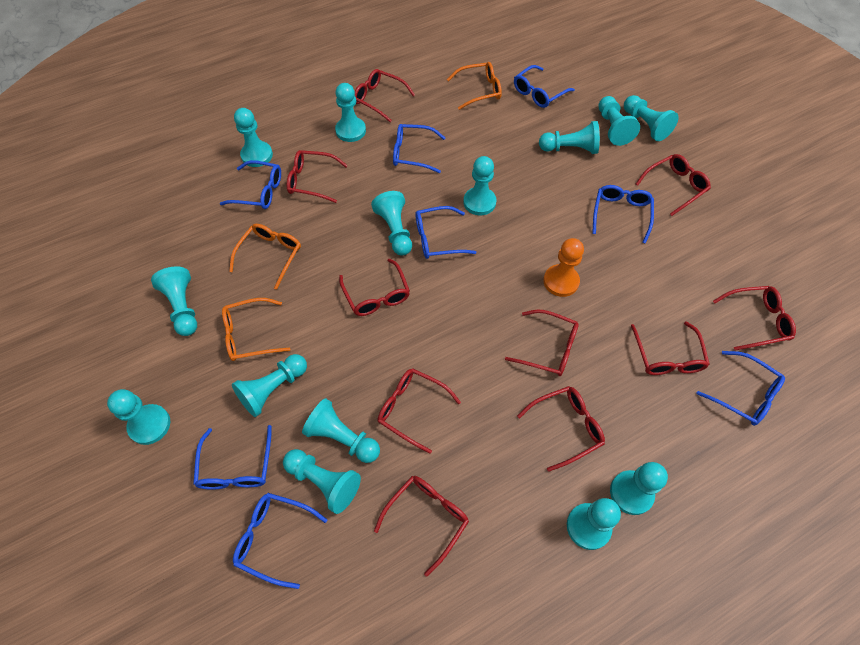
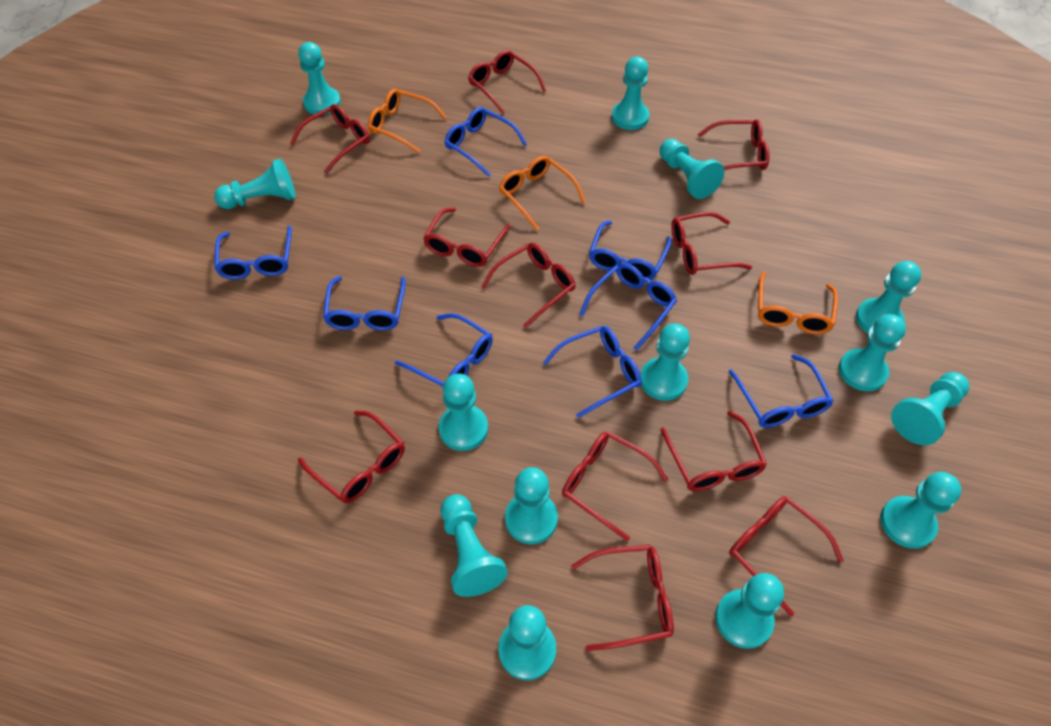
orange pawn: 1 -> 0
red glasses: 10 -> 11

